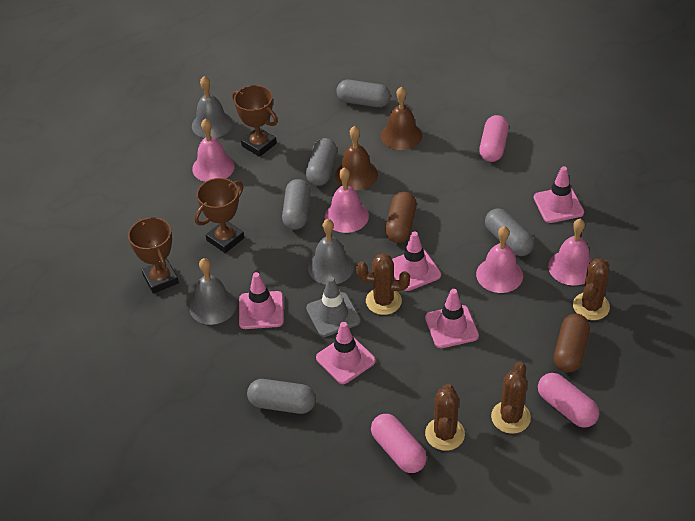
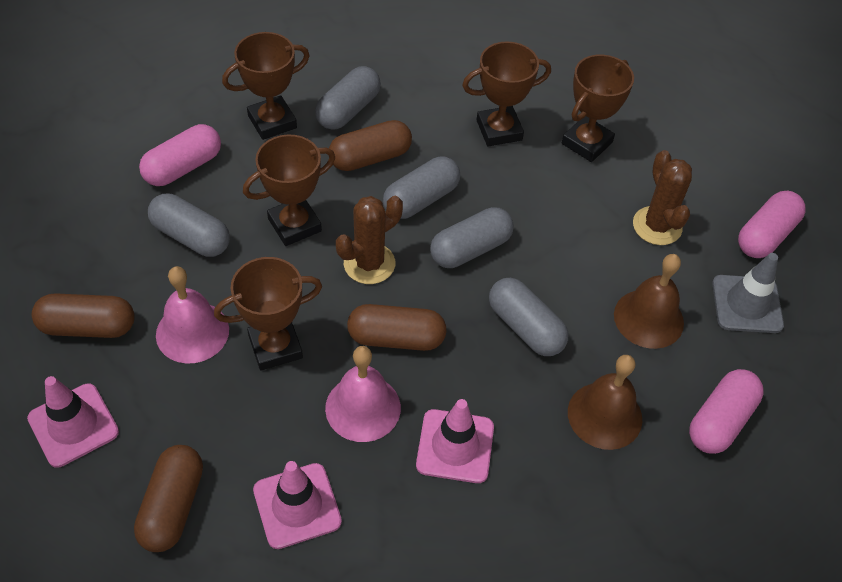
brown cactus: 4 -> 2
brown capsule: 2 -> 4
brown trophy: 3 -> 5
grey bell: 3 -> 0
pink bell: 4 -> 2
pink traffic cone: 5 -> 3

